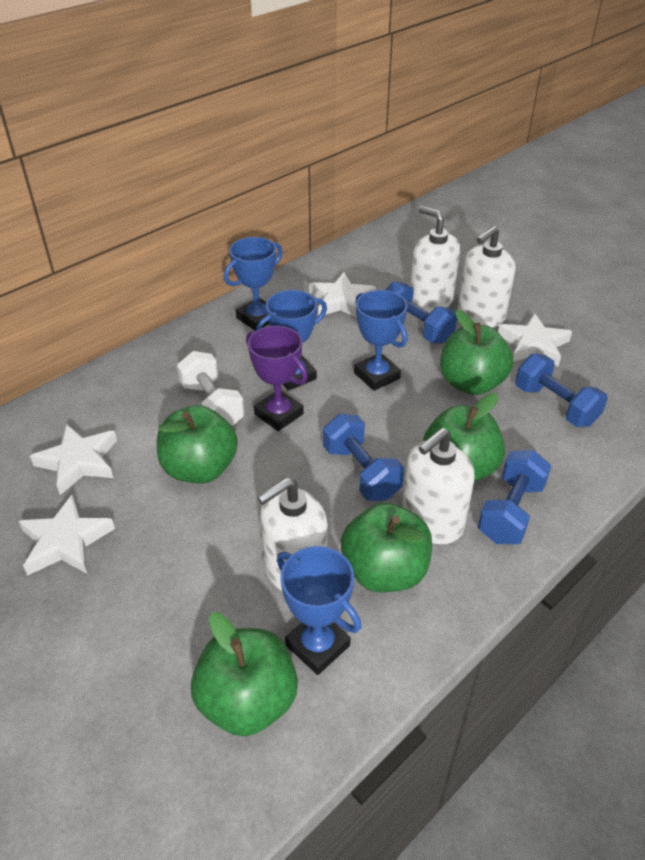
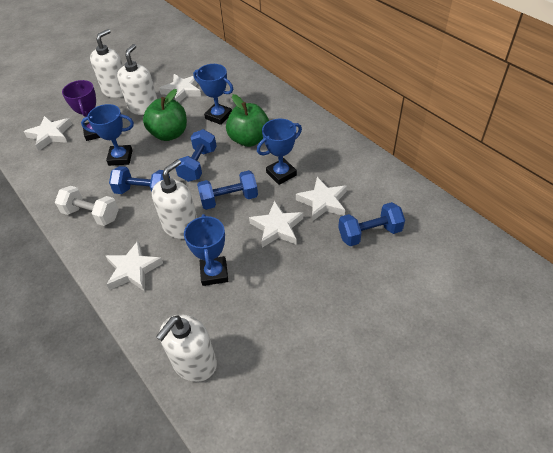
green apple: 5 -> 2
white star: 4 -> 5

